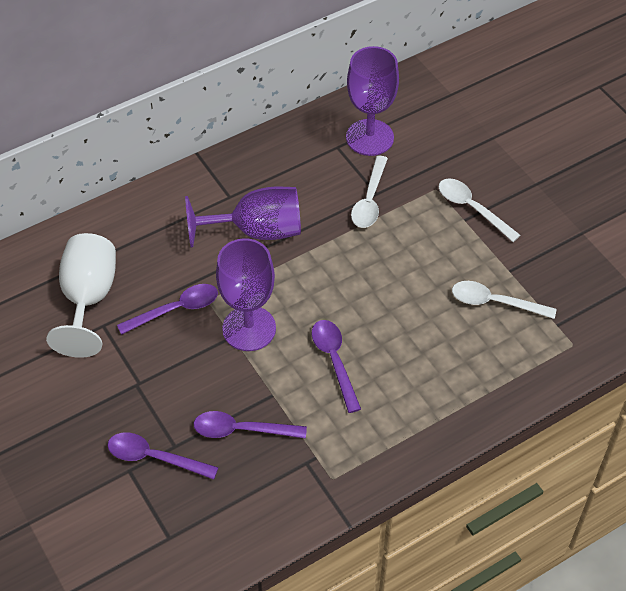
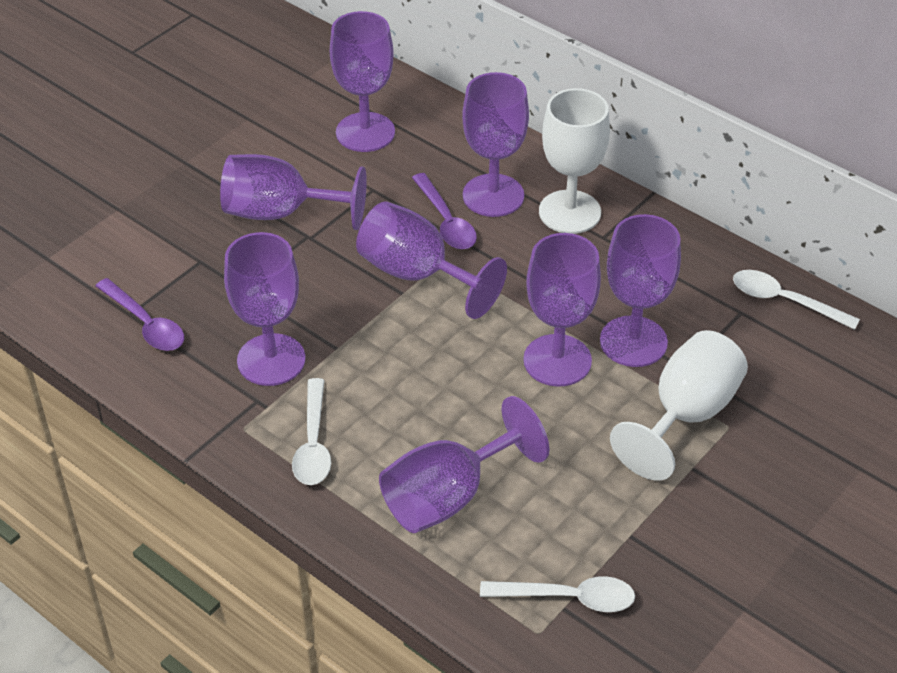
purple goblet: 3 -> 8
purple spoon: 4 -> 2
white goblet: 1 -> 2

